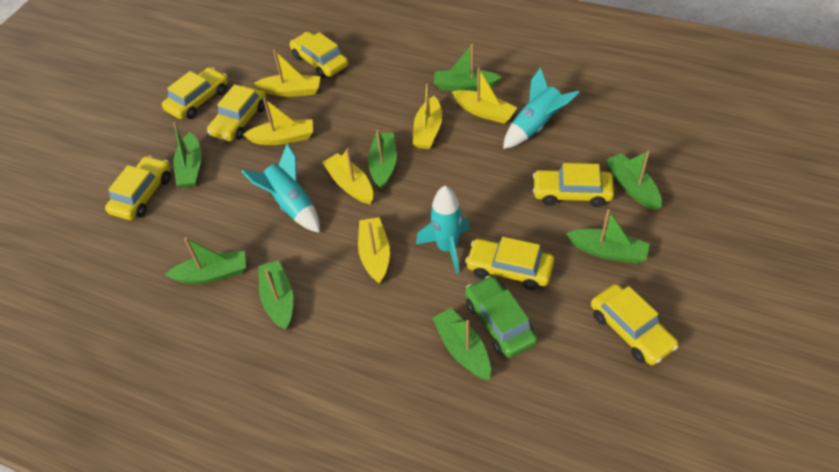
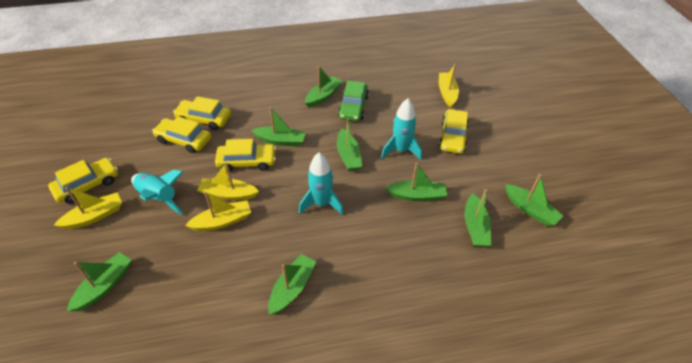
yellow boat: 6 -> 4
yellow car: 7 -> 5

